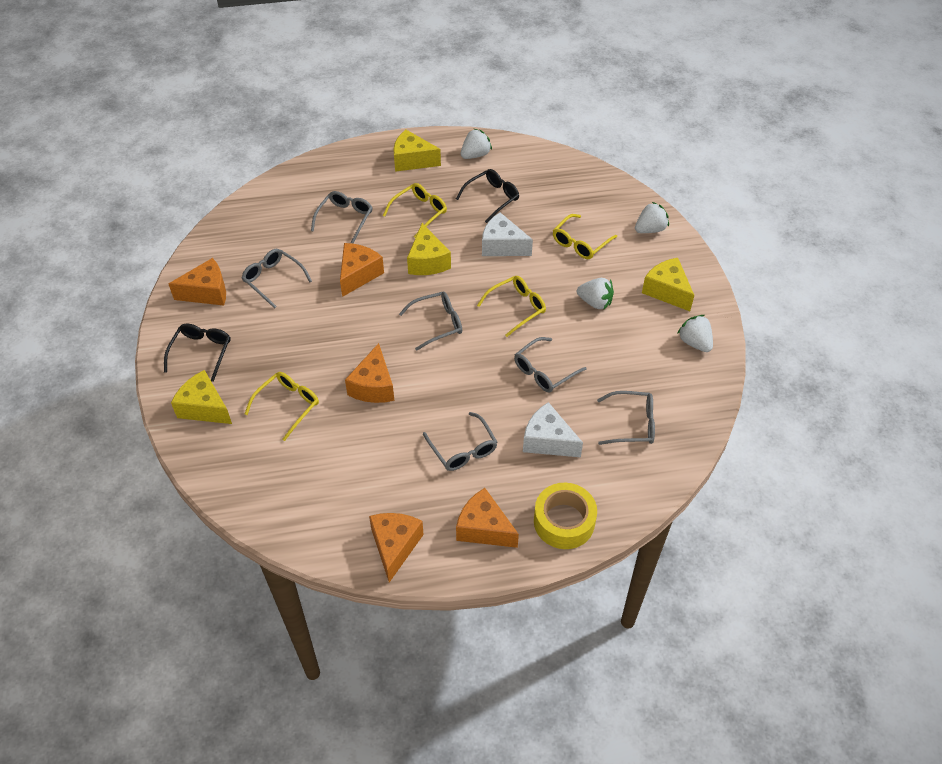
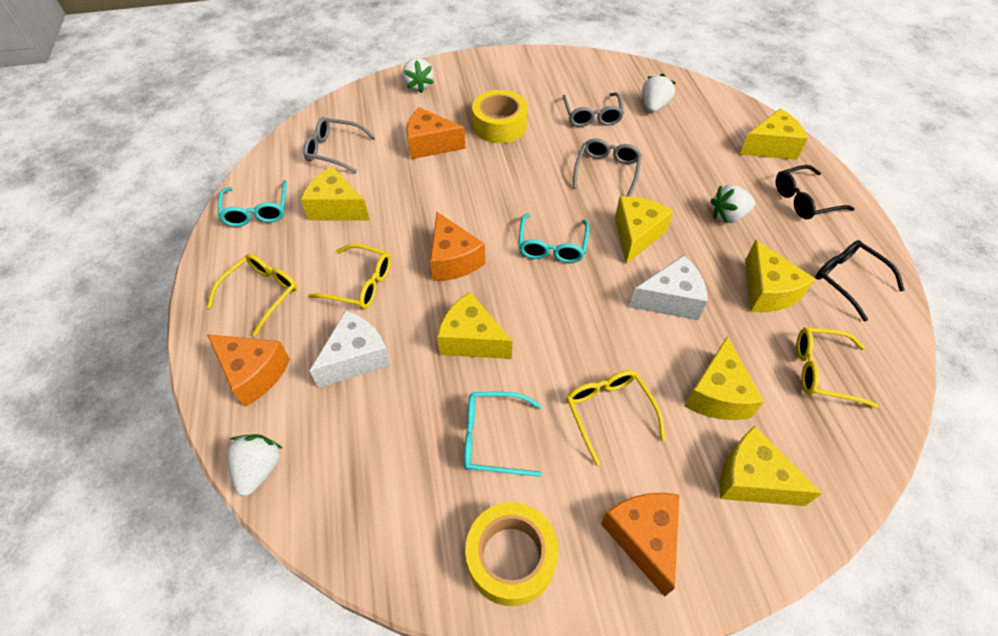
grey glasses: 6 -> 3
orange cheese: 5 -> 4
turquoise glasses: 0 -> 3
yellow cheese: 4 -> 7
yellow tape: 1 -> 2

